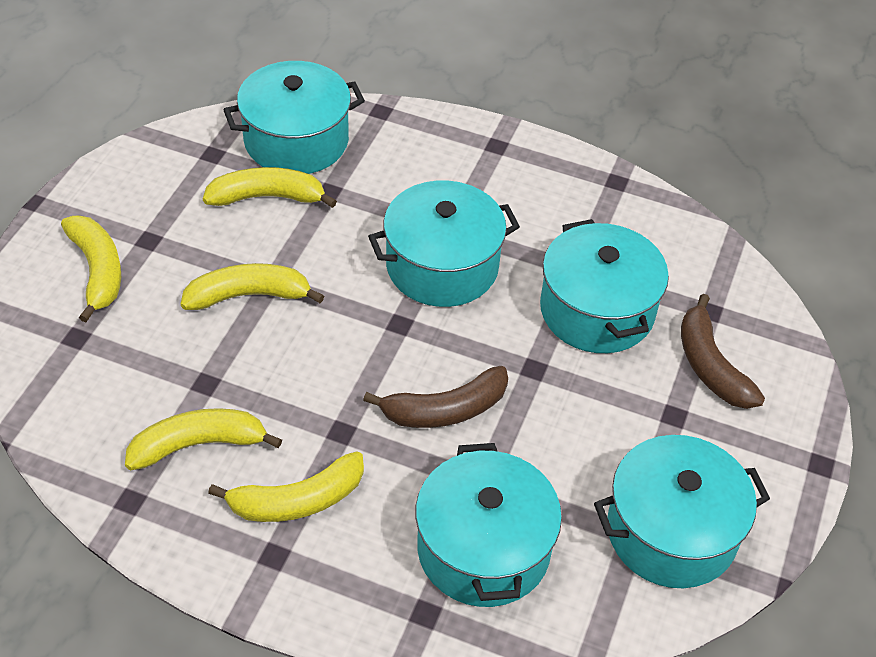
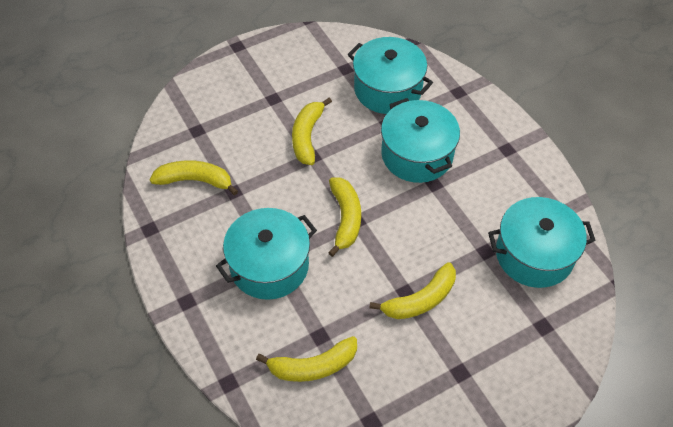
brown banana: 2 -> 0
turquoise pot: 5 -> 4

